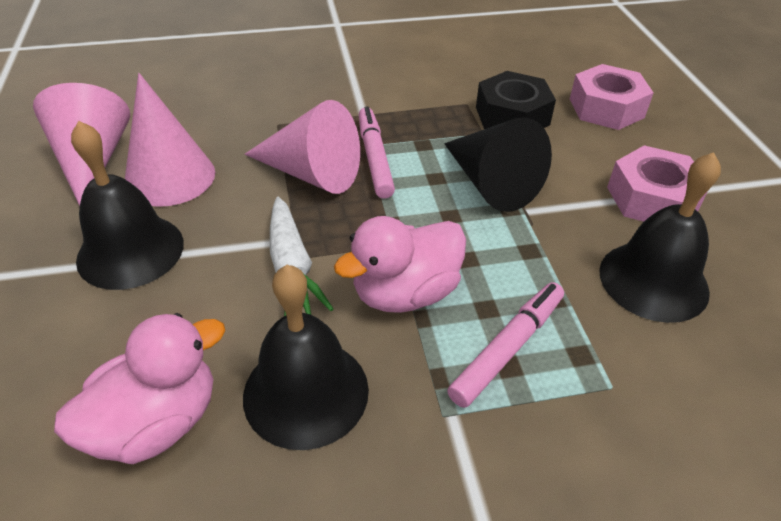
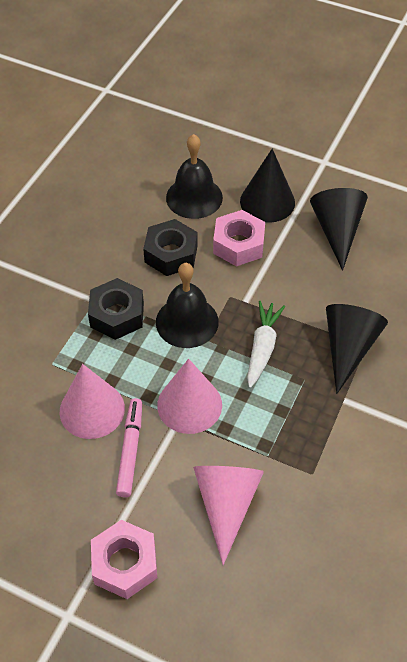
black bell: 3 -> 2
black cone: 1 -> 3
black nut: 1 -> 2
pink duck: 2 -> 0
pink marker: 2 -> 1

